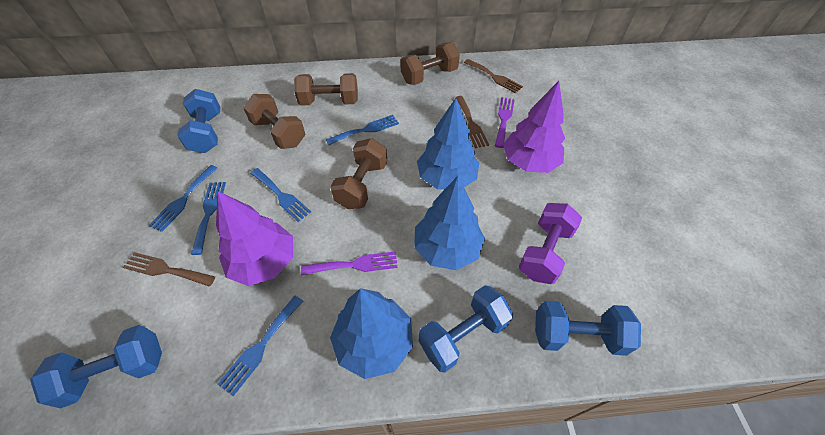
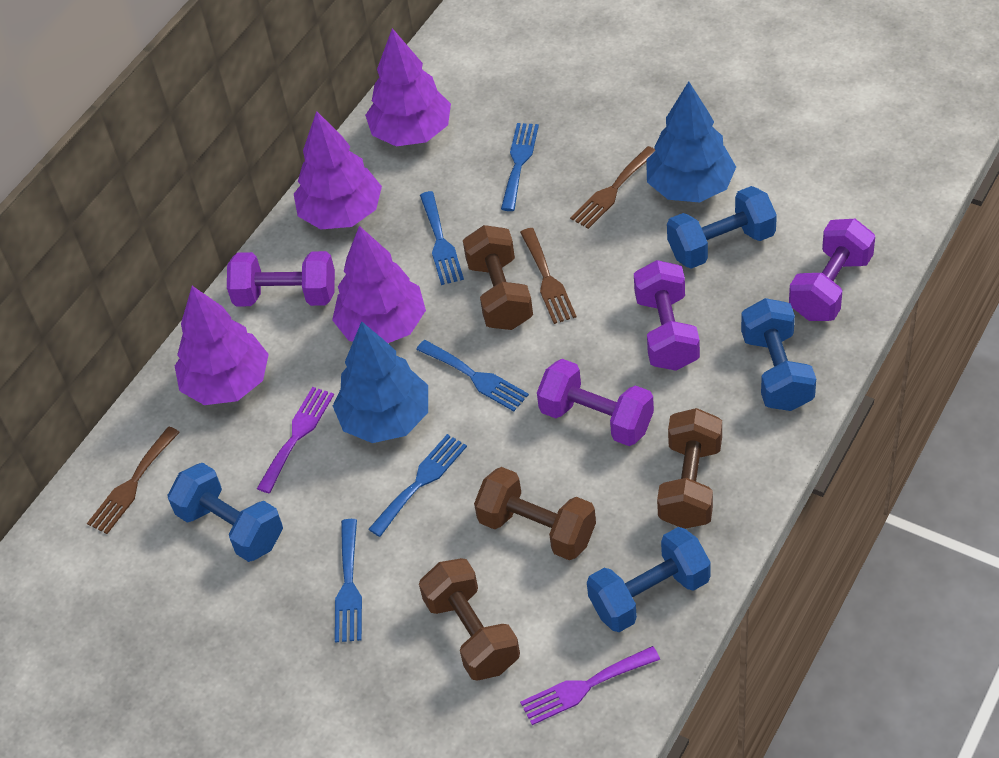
blue tree: 3 -> 2
purple dumbbell: 1 -> 4
purple tree: 2 -> 4

